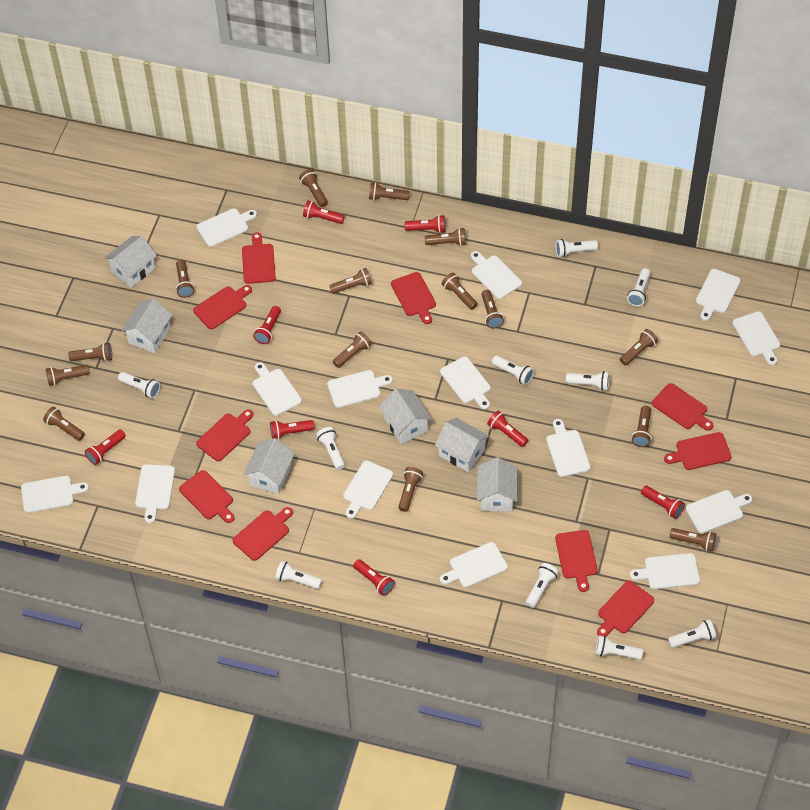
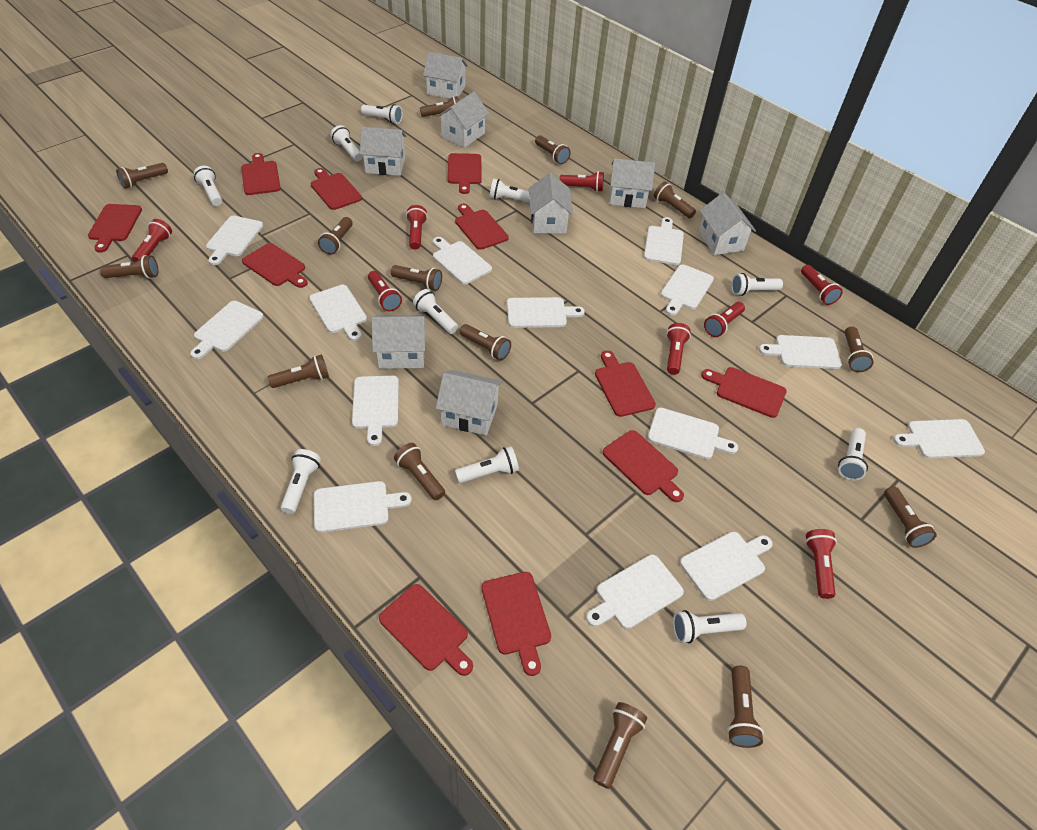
brown flashlight: 15 -> 14
red cutting board: 10 -> 11
white house: 6 -> 8

